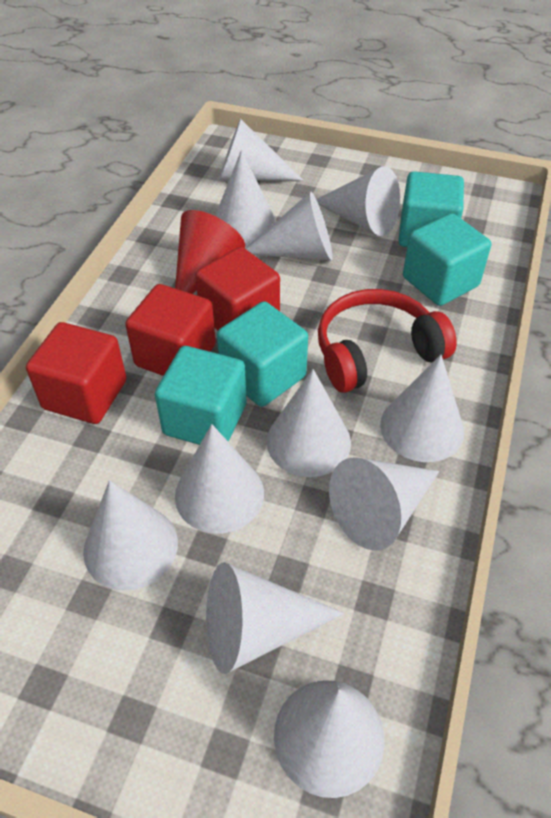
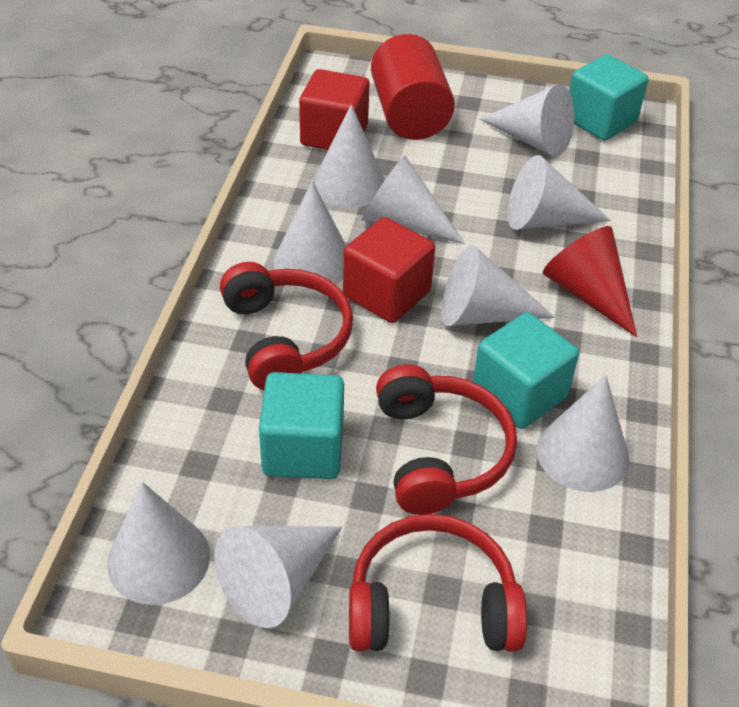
red cube: 3 -> 2
red cylinder: 0 -> 1
red headphones: 1 -> 3
turquoise cube: 4 -> 3
white cone: 11 -> 9

